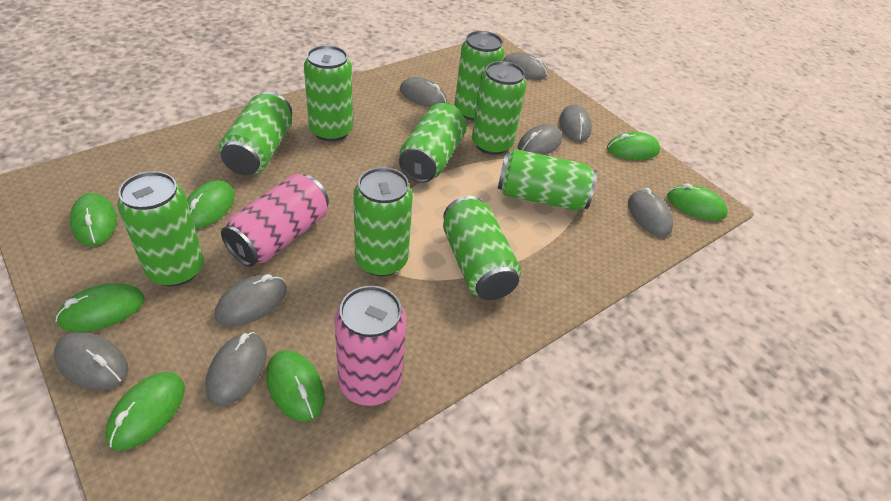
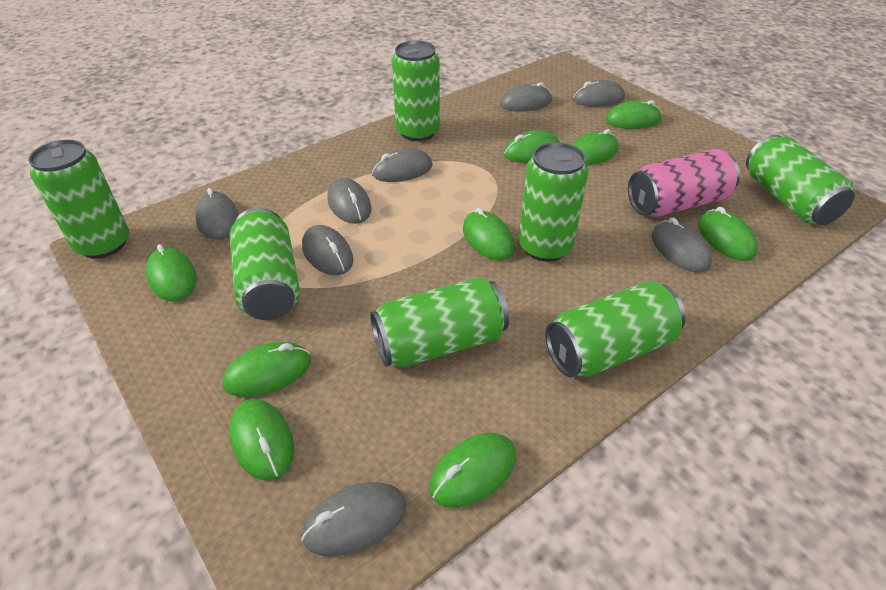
green can: 9 -> 7
green mouse: 7 -> 9
pink can: 2 -> 1

